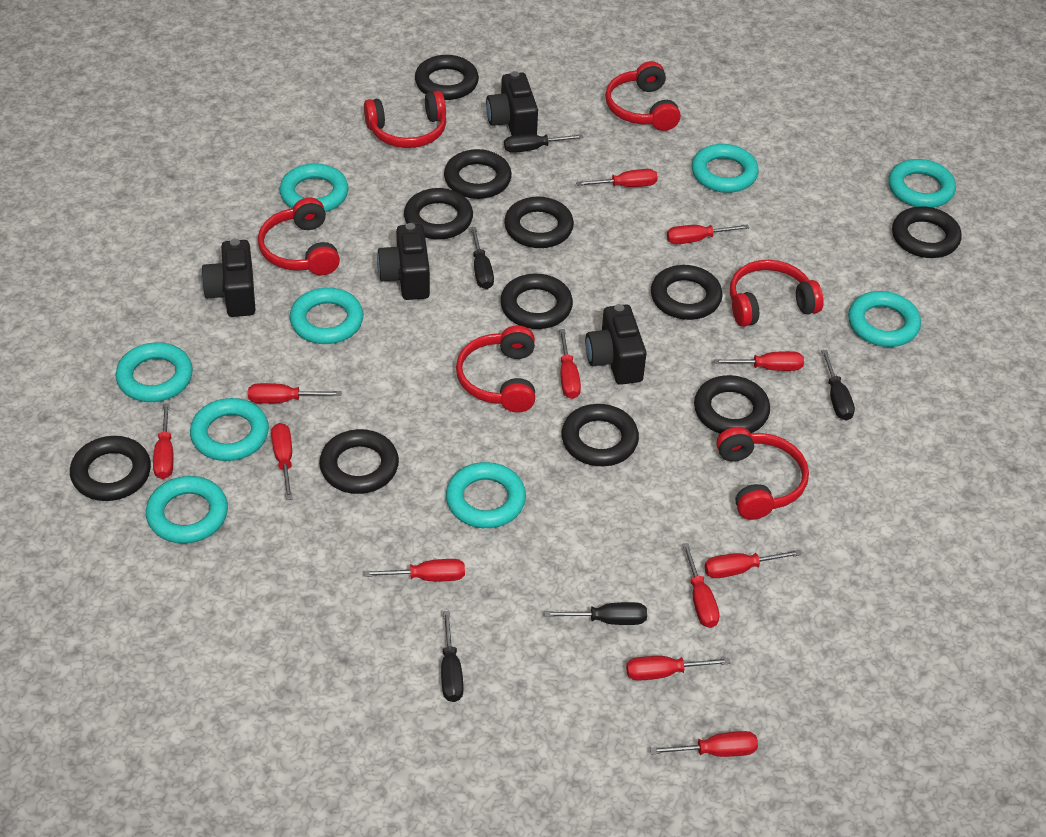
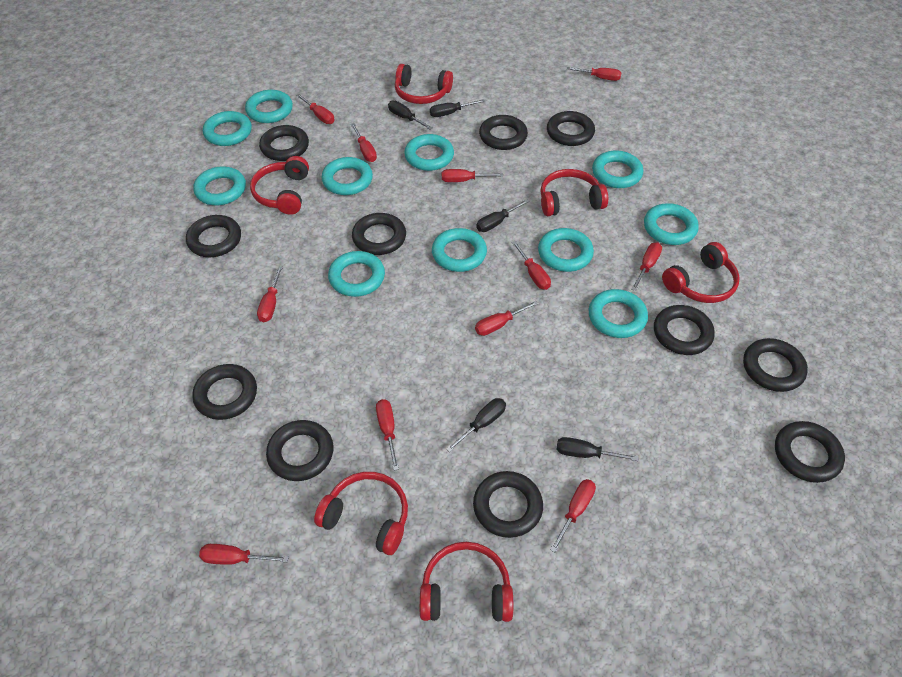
black camera: 4 -> 0
red screwdriver: 12 -> 11
turquoise ring: 9 -> 11

